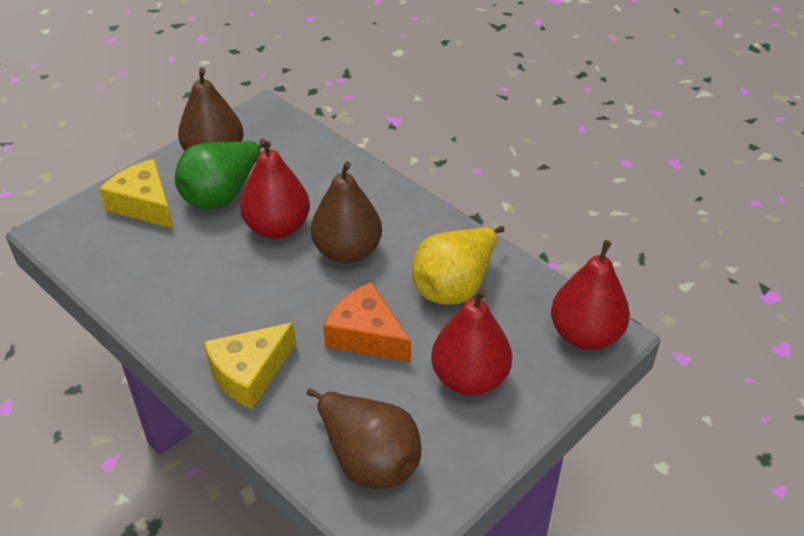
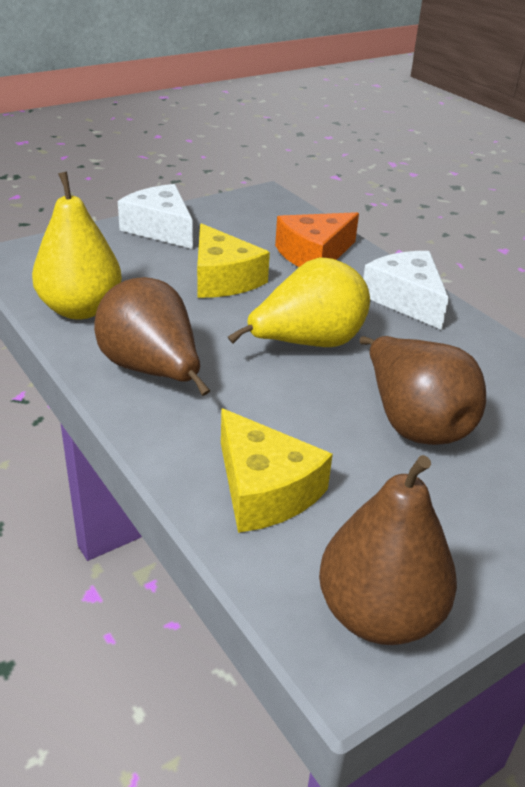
green pear: 1 -> 0
red pear: 3 -> 0
white cheese: 0 -> 2
yellow pear: 1 -> 2

